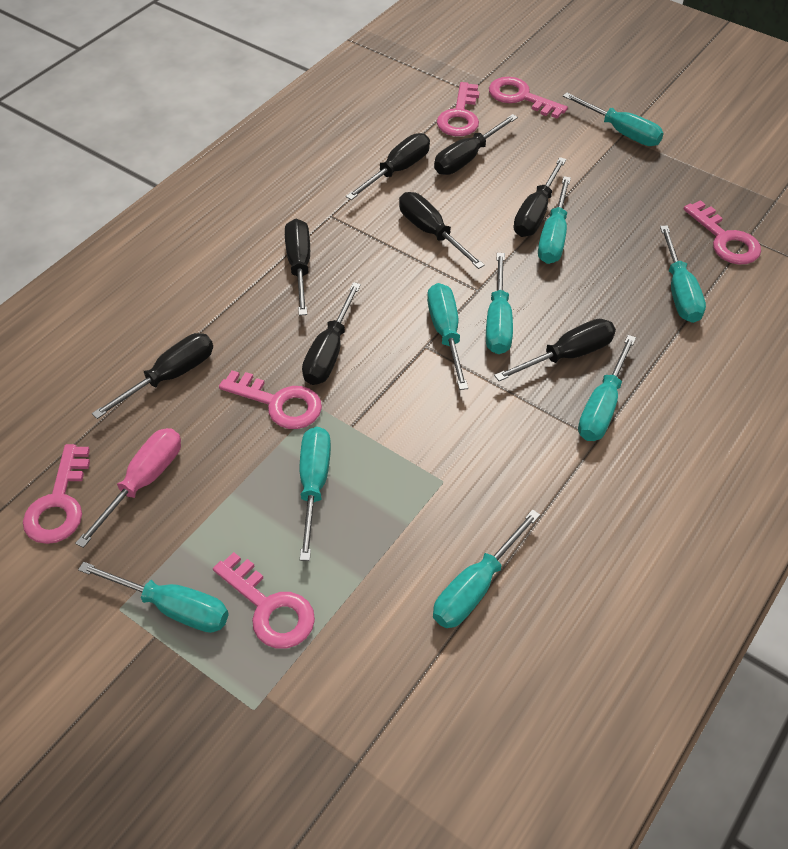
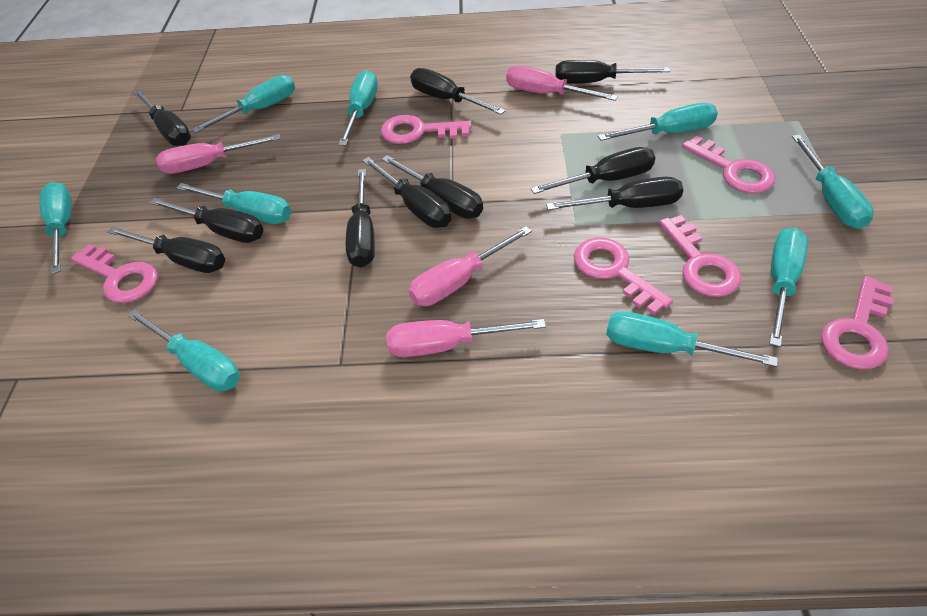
black screwdriver: 8 -> 10
pink screwdriver: 1 -> 4

